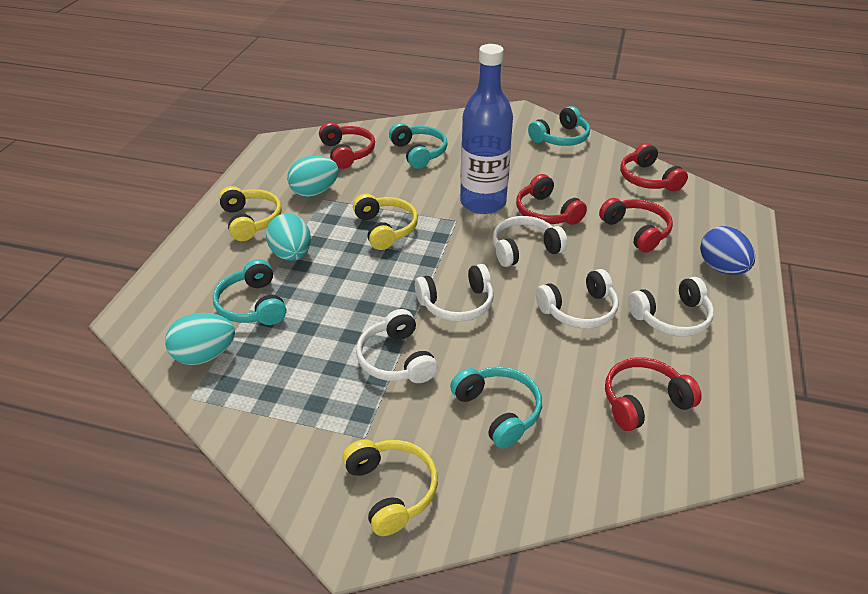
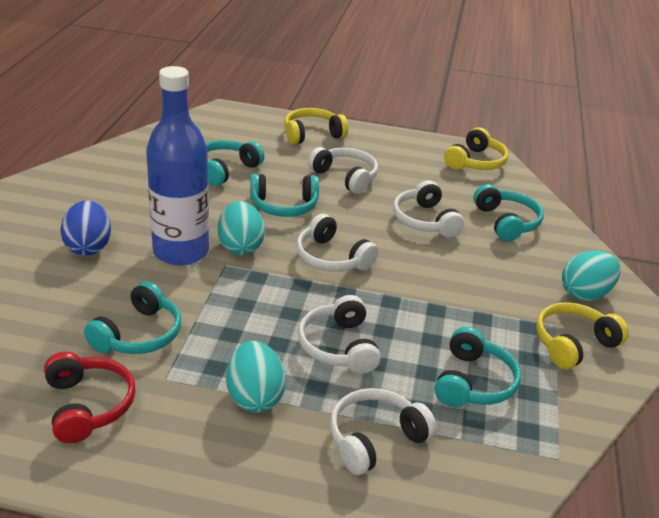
red headphones: 5 -> 1
turquoise headphones: 4 -> 5

